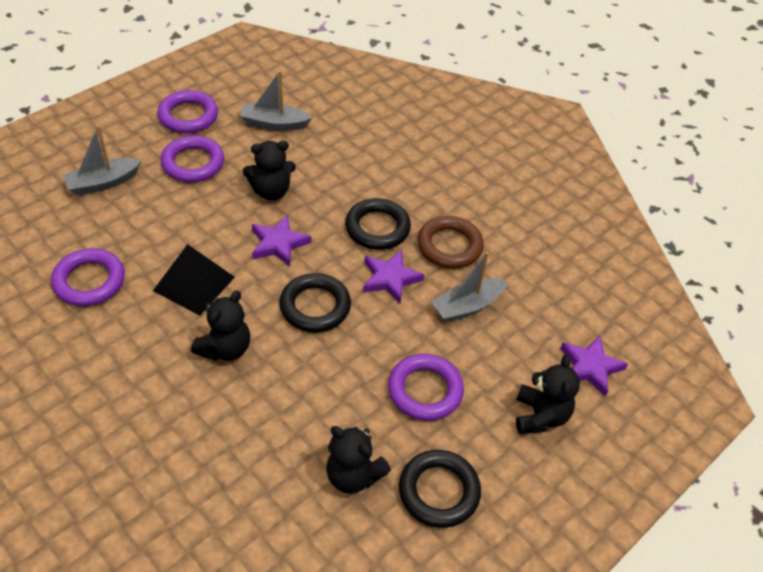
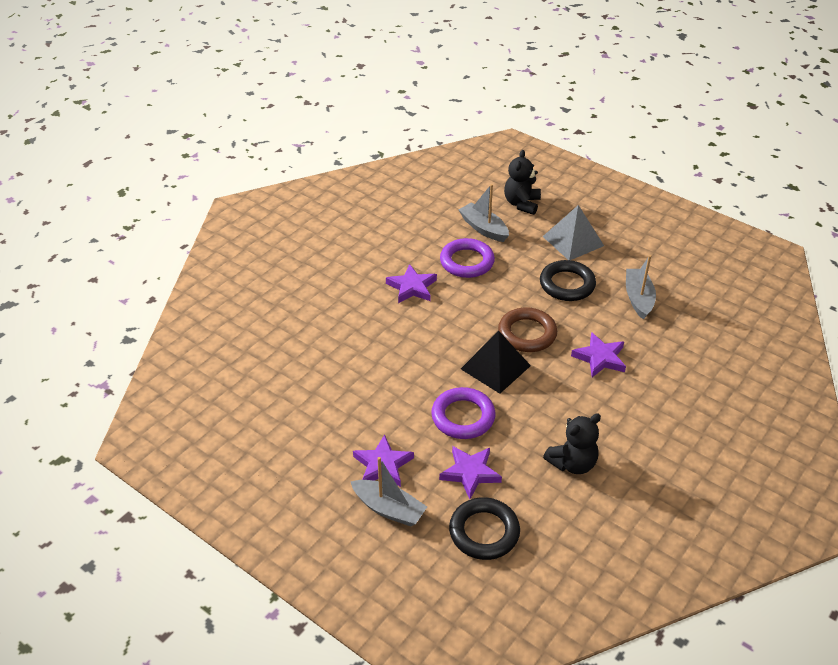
black ring: 3 -> 2
black teddy bear: 4 -> 2
grey pyramid: 0 -> 1
purple ring: 4 -> 2
purple star: 3 -> 4

